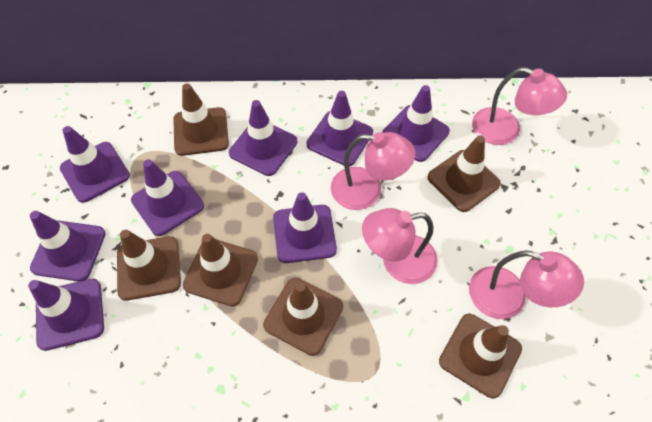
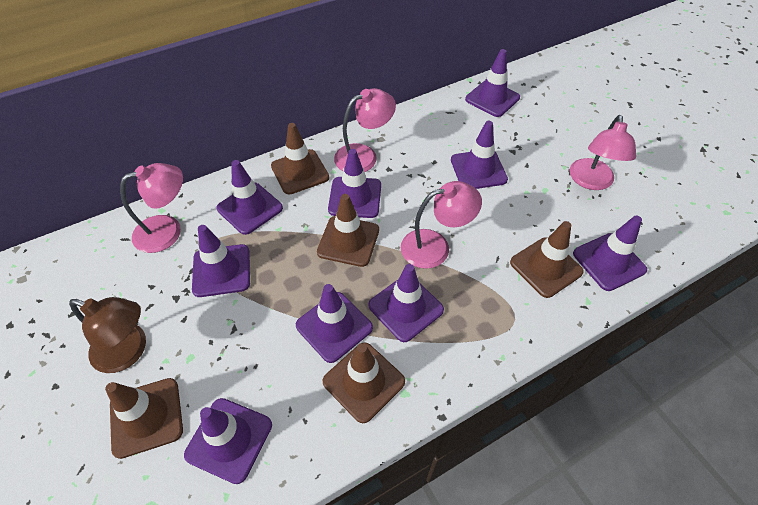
brown lamp: 0 -> 1
brown traffic cone: 6 -> 5
purple traffic cone: 8 -> 9

